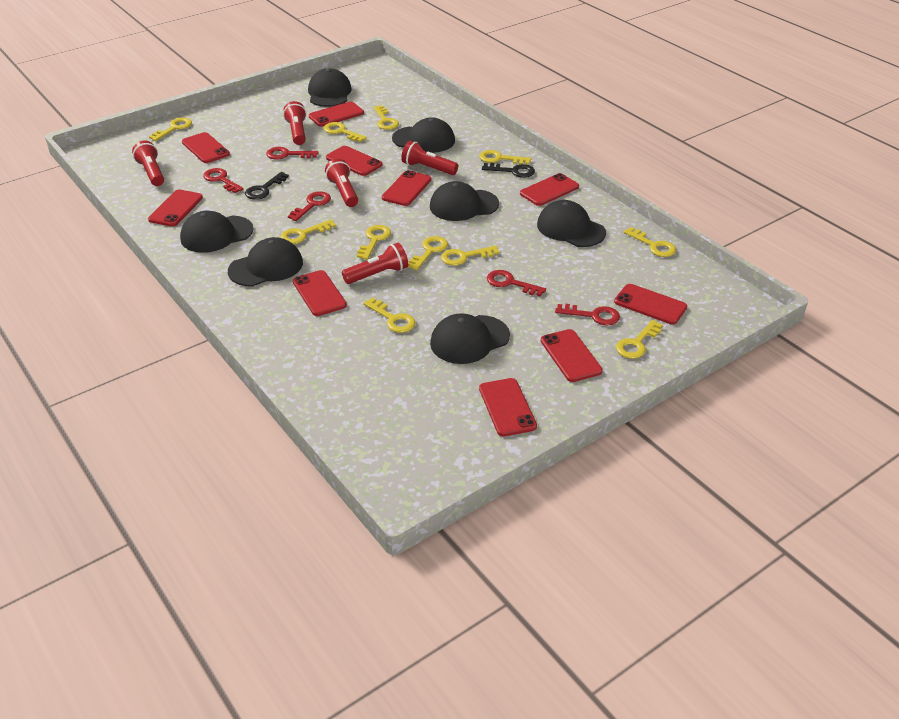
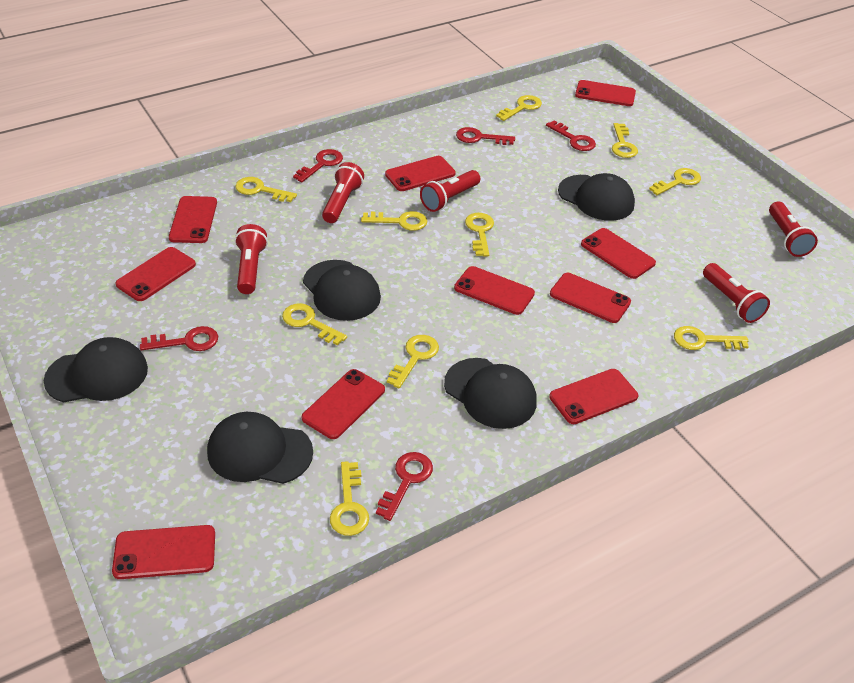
black cap: 7 -> 5
black key: 2 -> 0
yellow key: 11 -> 10

